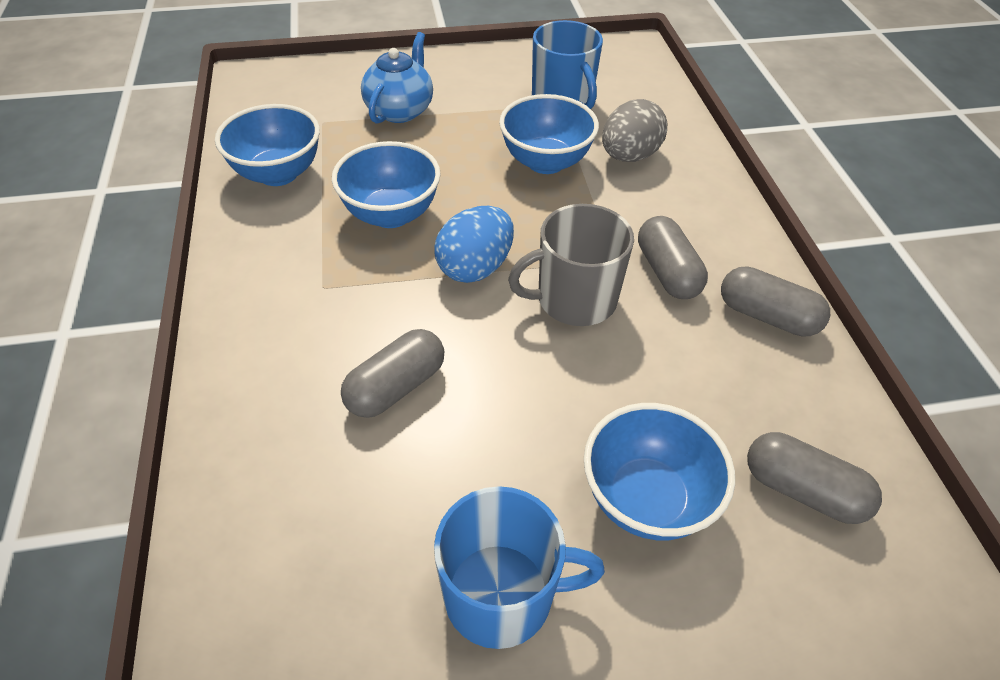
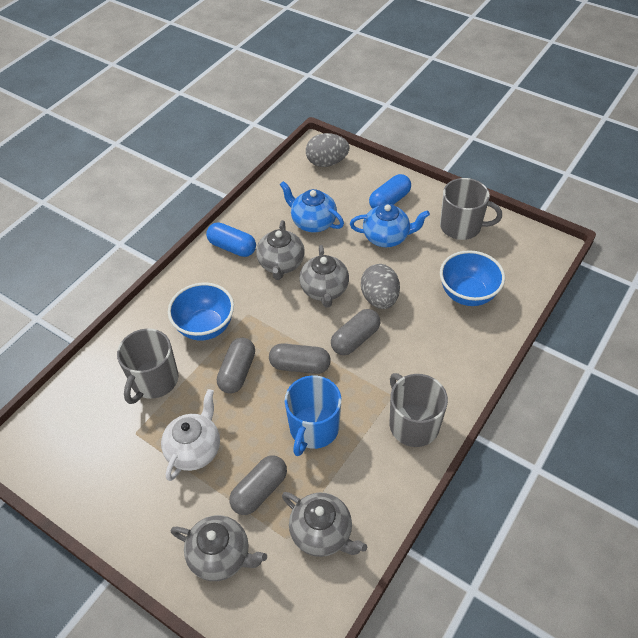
blue bowl: 4 -> 2
blue capsule: 0 -> 2
blue egg: 1 -> 0
blue mug: 2 -> 1
blue teapot: 1 -> 2
grey egg: 1 -> 2
grey mug: 1 -> 3
grey teapot: 0 -> 4
white teapot: 0 -> 1

